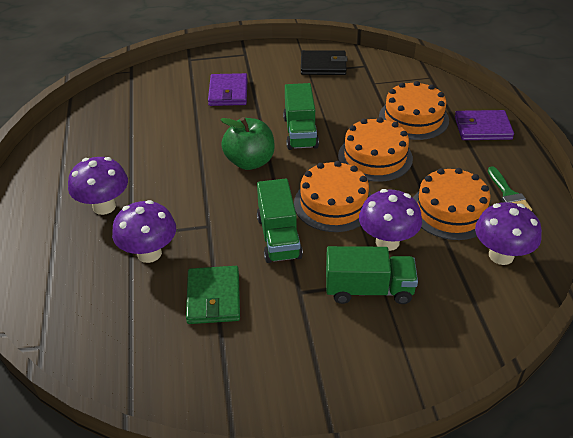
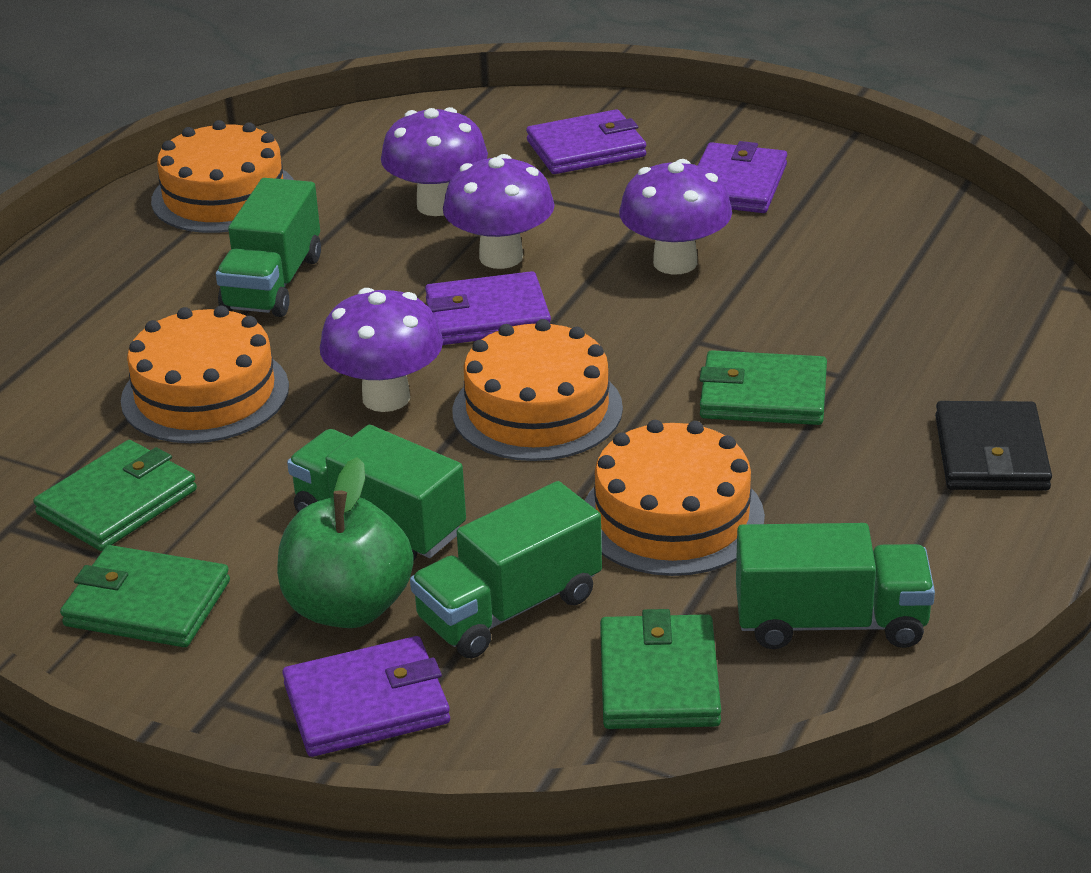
green brush: 1 -> 0
green truck: 3 -> 4
green wallet: 1 -> 4
purple wallet: 2 -> 4

